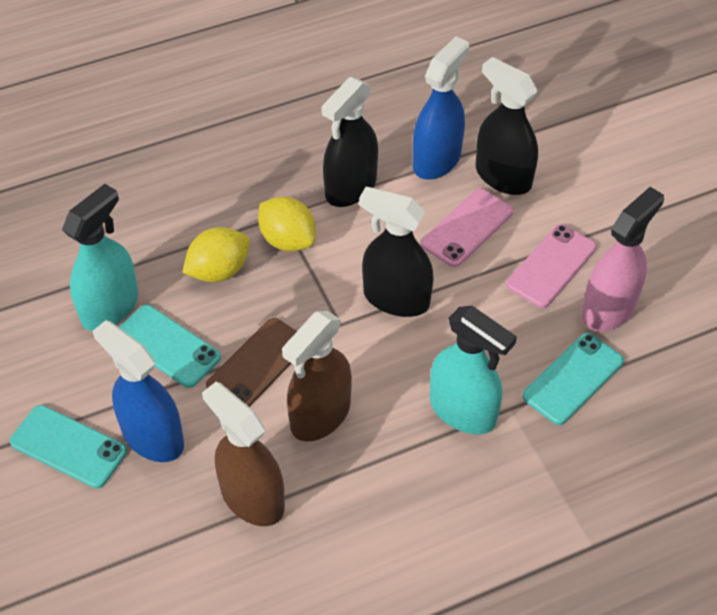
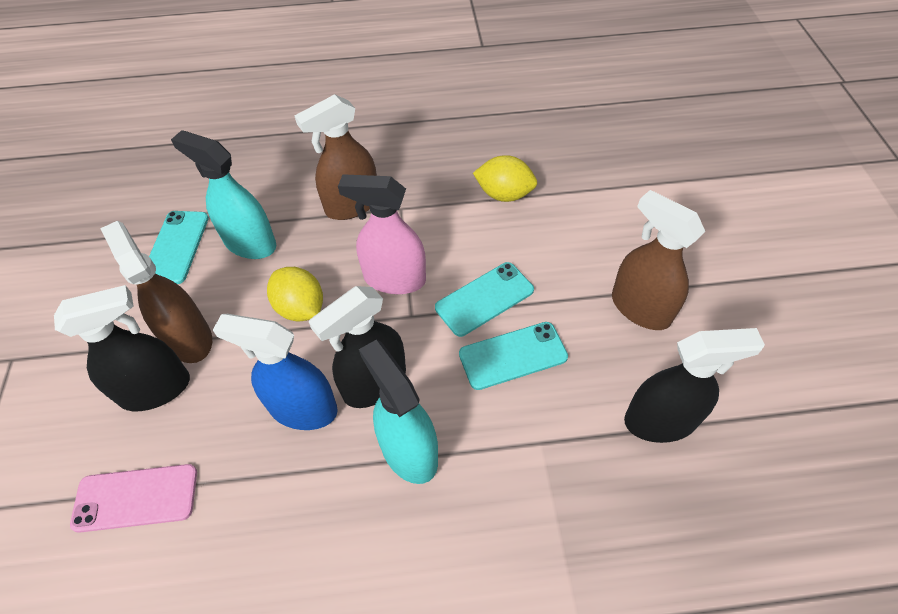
blue spray bottle: 2 -> 1
brown phone: 1 -> 0
brown spray bottle: 2 -> 3
pink phone: 2 -> 1

